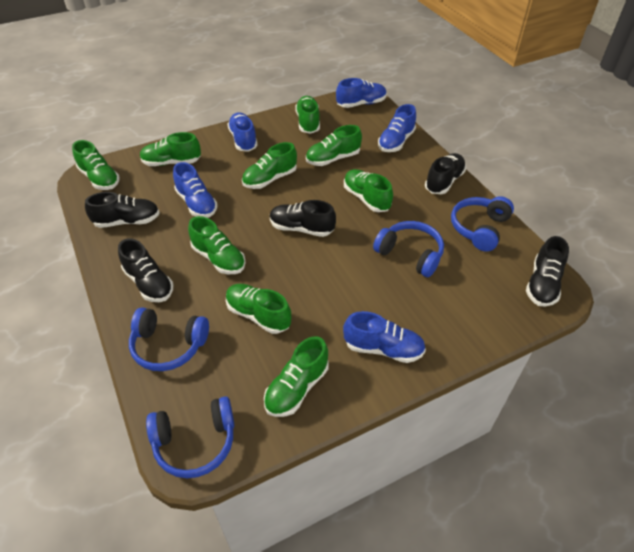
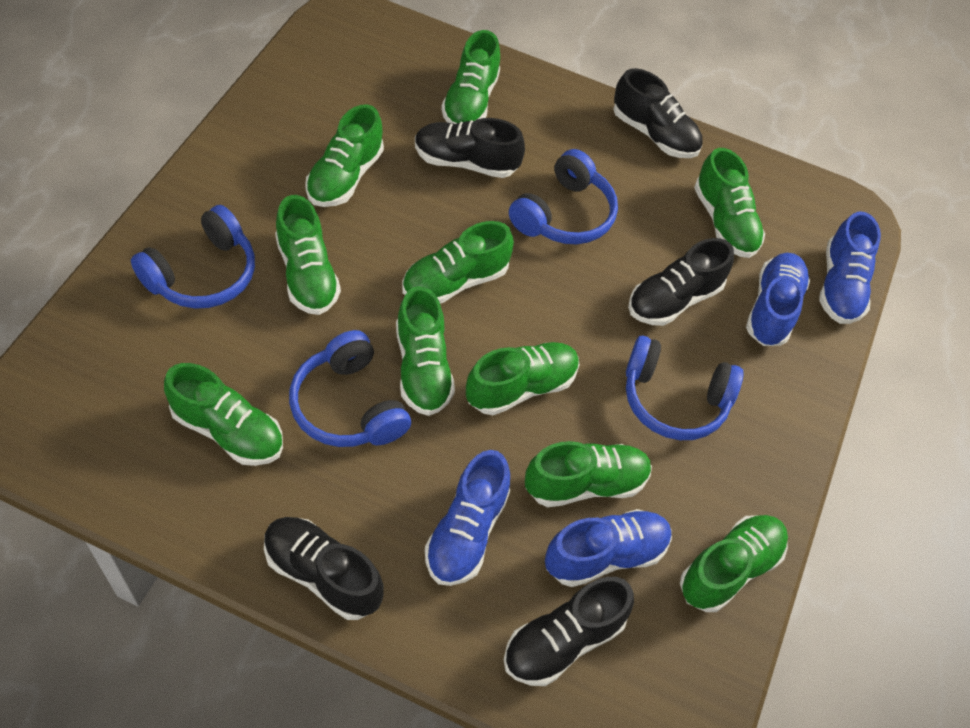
blue shoe: 5 -> 4
green shoe: 9 -> 10

